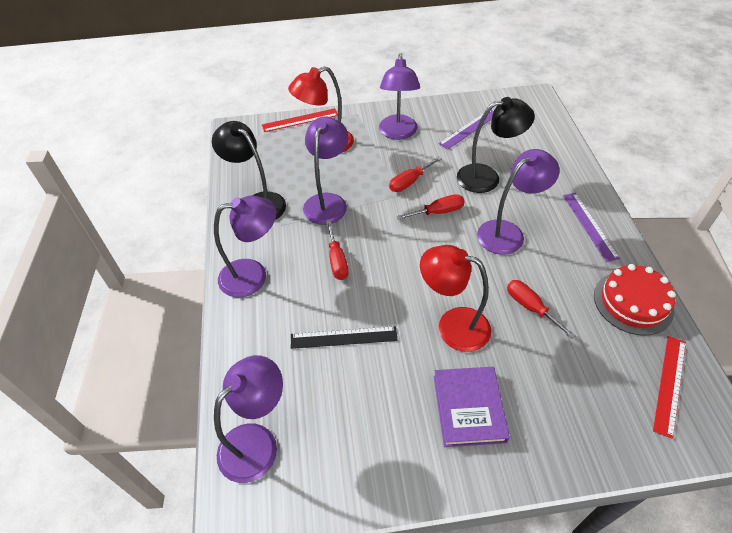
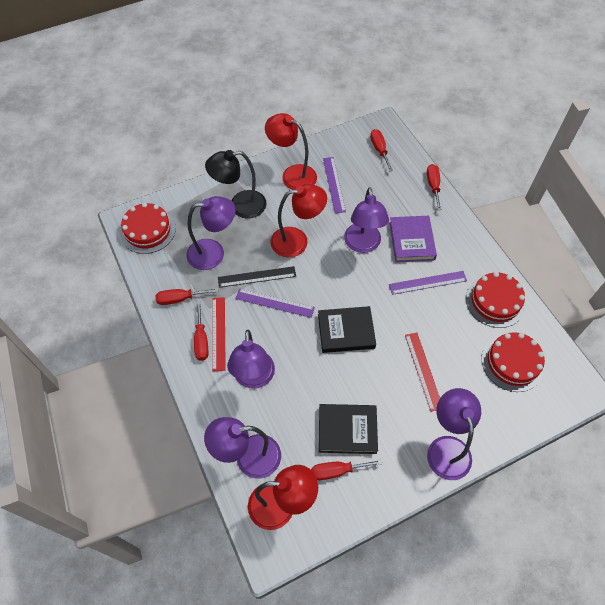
black book: 0 -> 2
black lamp: 2 -> 1
purple ruler: 2 -> 3
red cake: 1 -> 3
red lamp: 2 -> 3
red screwdriver: 4 -> 5

